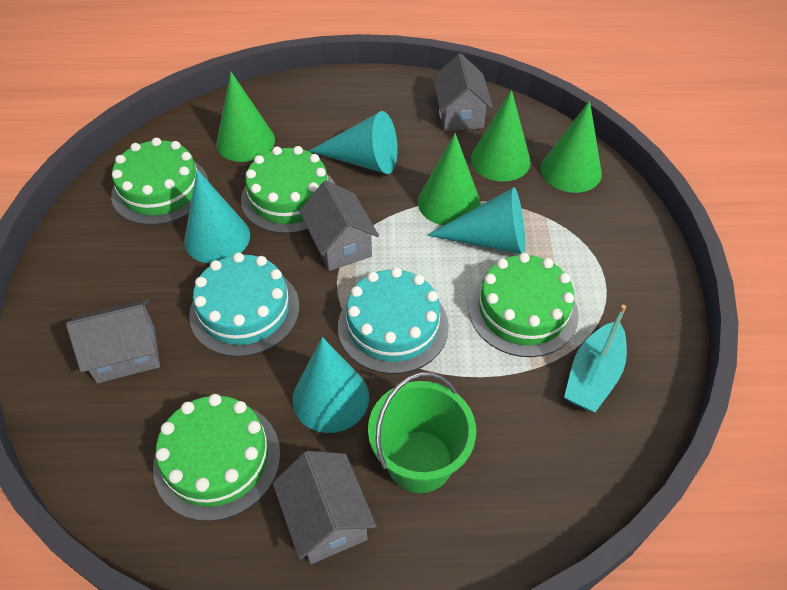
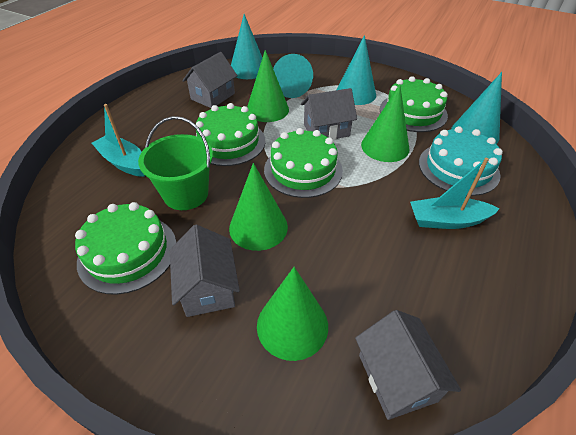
turquoise boat: 1 -> 2
turquoise cake: 2 -> 1

